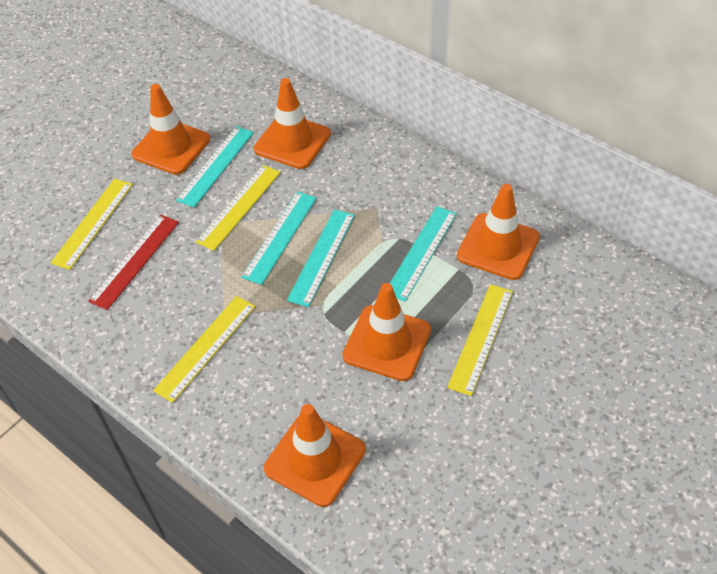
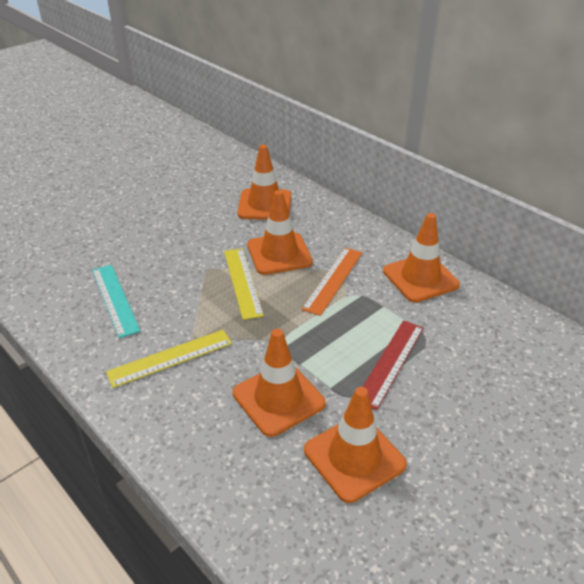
orange ruler: 0 -> 1
turquoise ruler: 4 -> 1
yellow ruler: 4 -> 2

